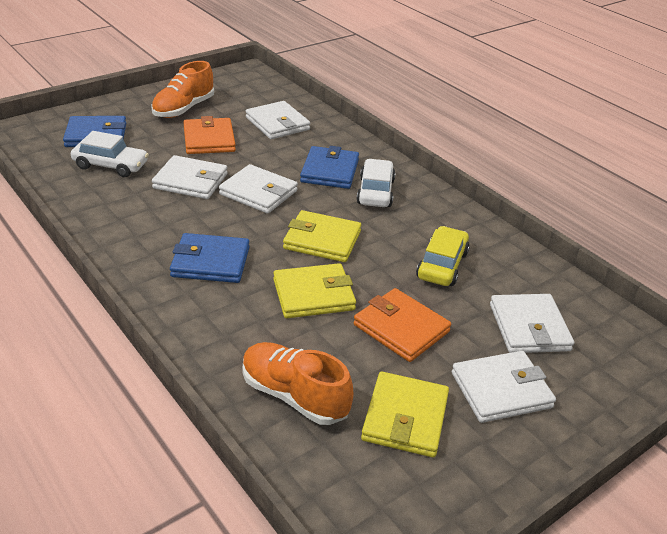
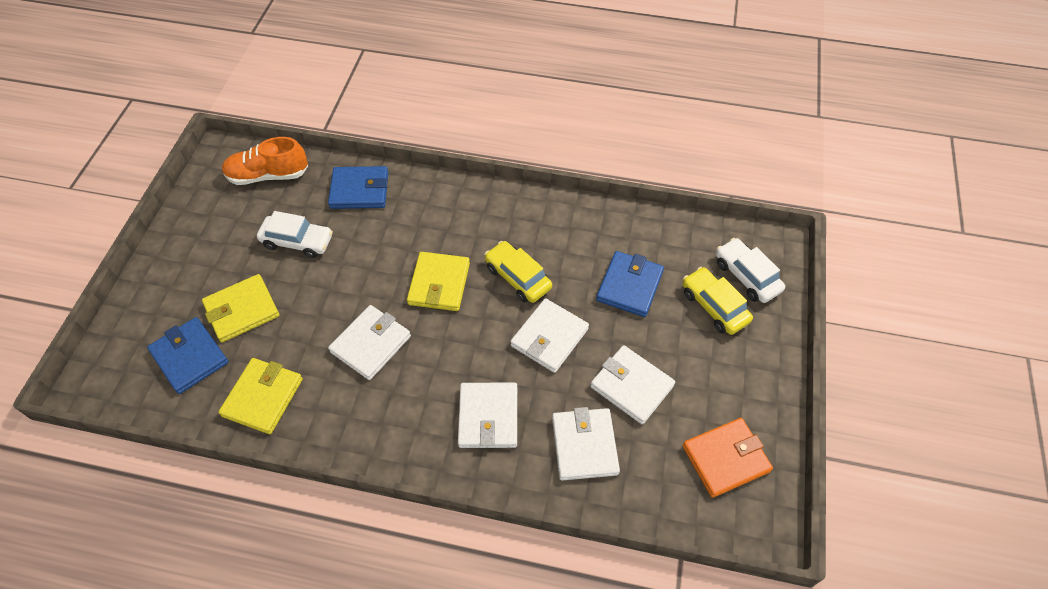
orange shoe: 2 -> 1
orange wallet: 2 -> 1
yellow car: 1 -> 2

